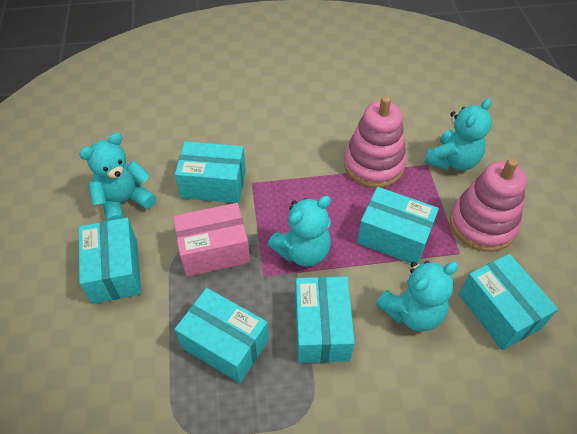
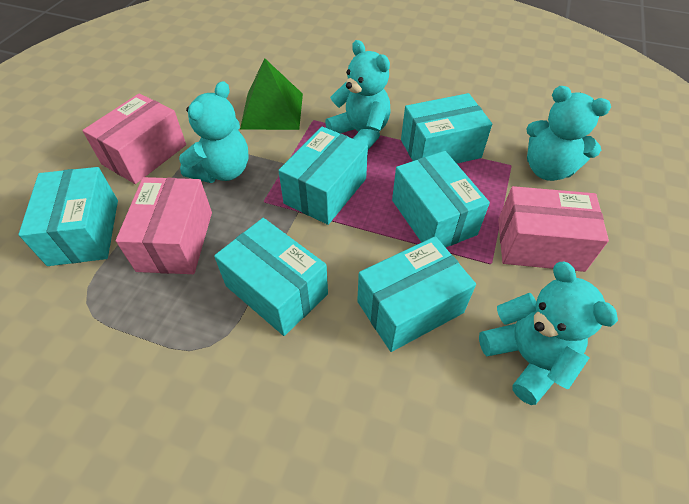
green pyramid: 0 -> 1
pink box: 1 -> 3
pink stacking toy: 2 -> 0

